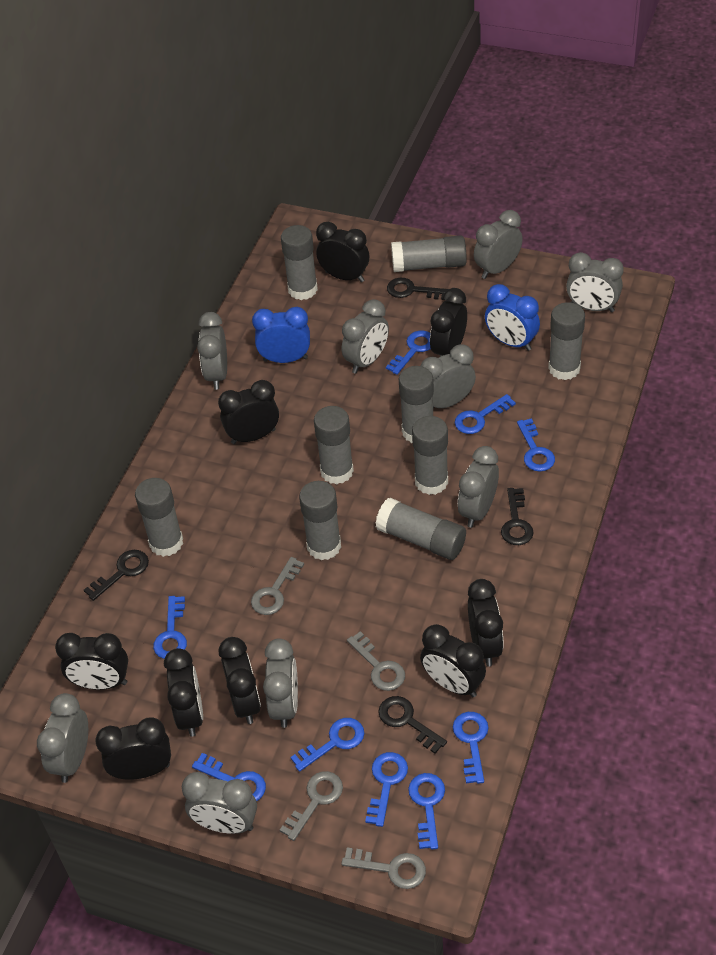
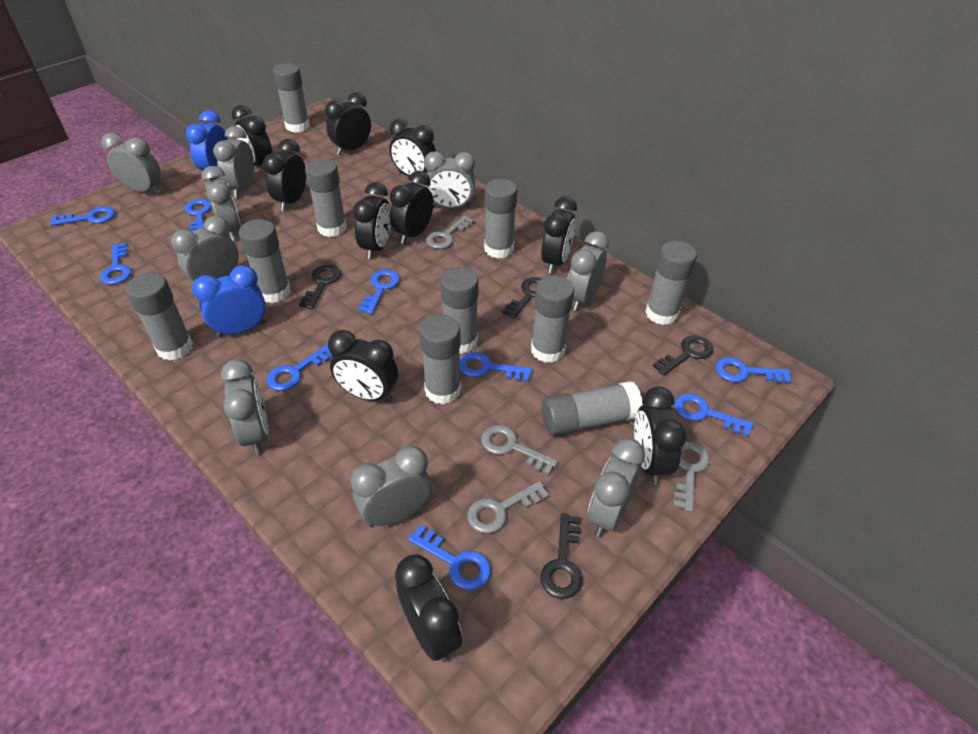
black clock: 9 -> 10
grey glue stick: 9 -> 10

